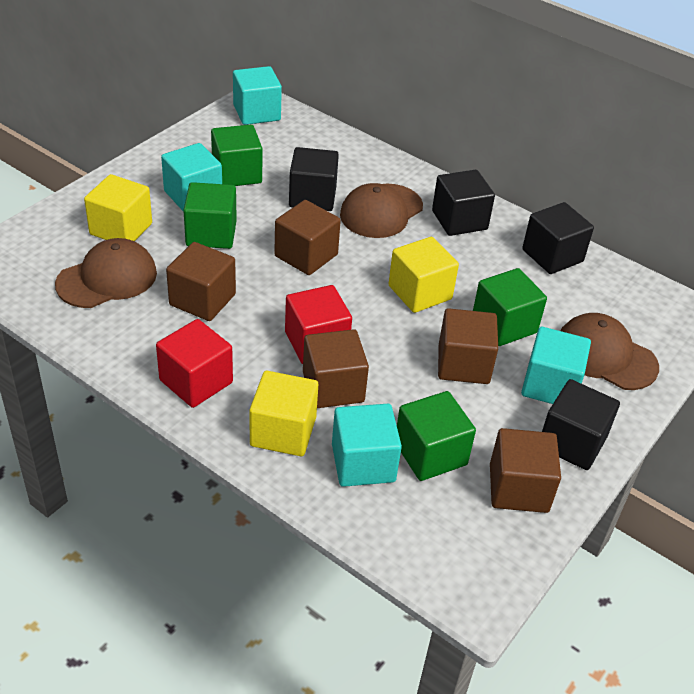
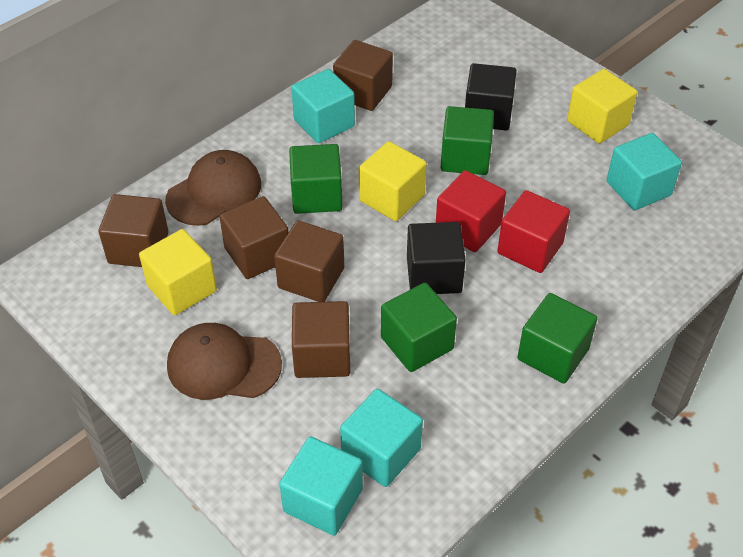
black cube: 4 -> 2
brown cap: 3 -> 2

